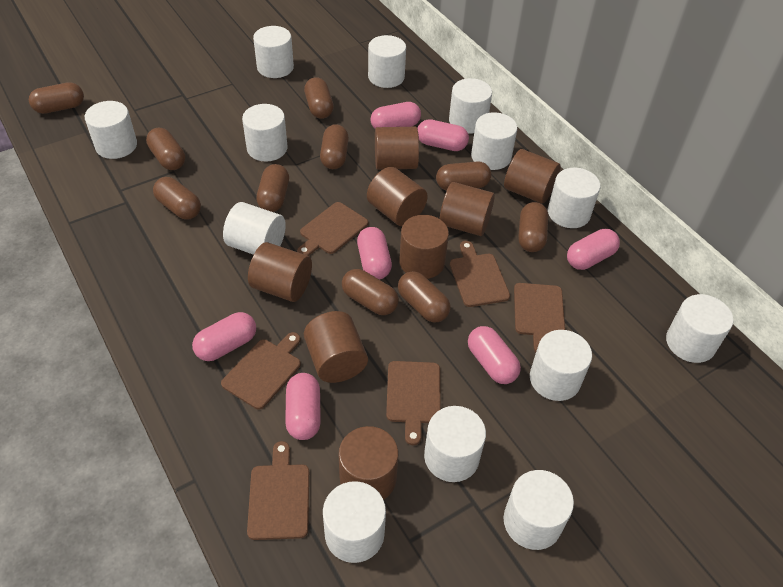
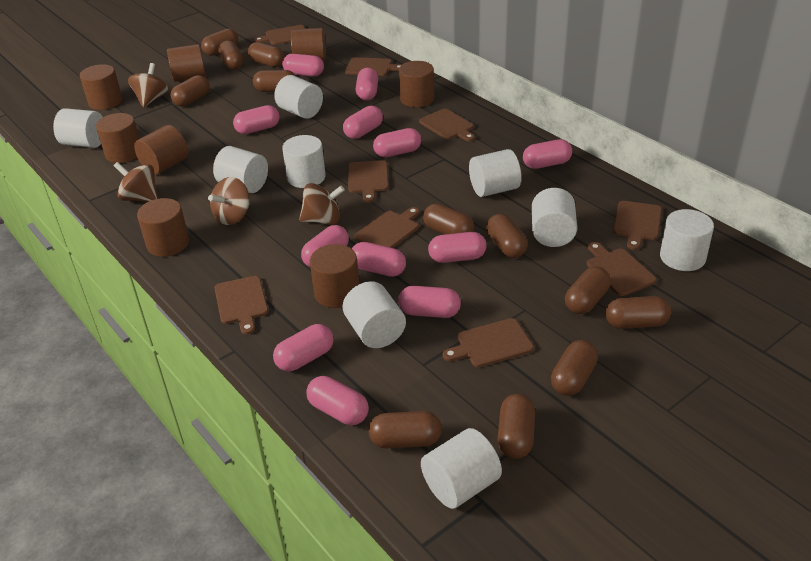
brown capsule: 10 -> 12
brown cutting board: 6 -> 9
brown spinning top: 0 -> 4
pink capsule: 7 -> 12
white cylinder: 13 -> 9

